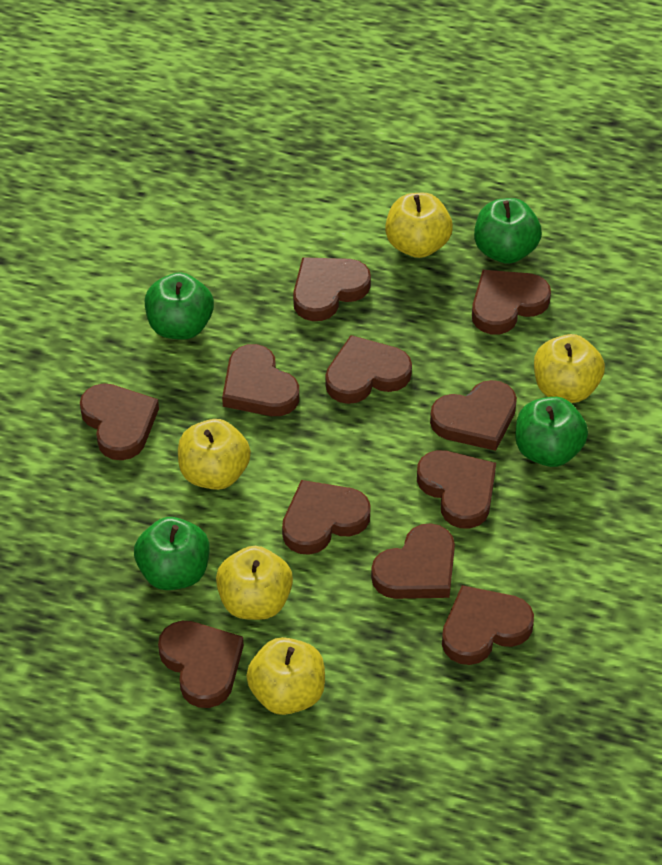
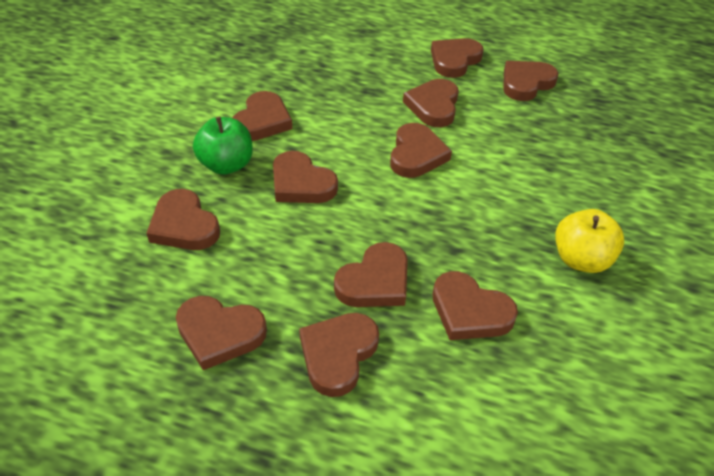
green apple: 4 -> 1
yellow apple: 5 -> 1

